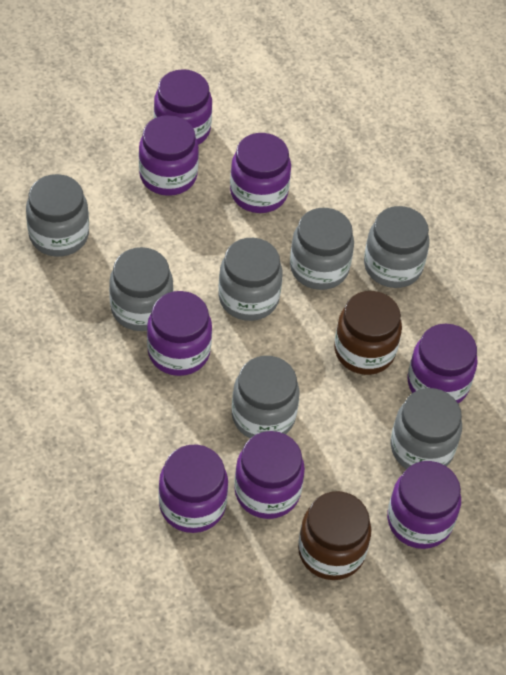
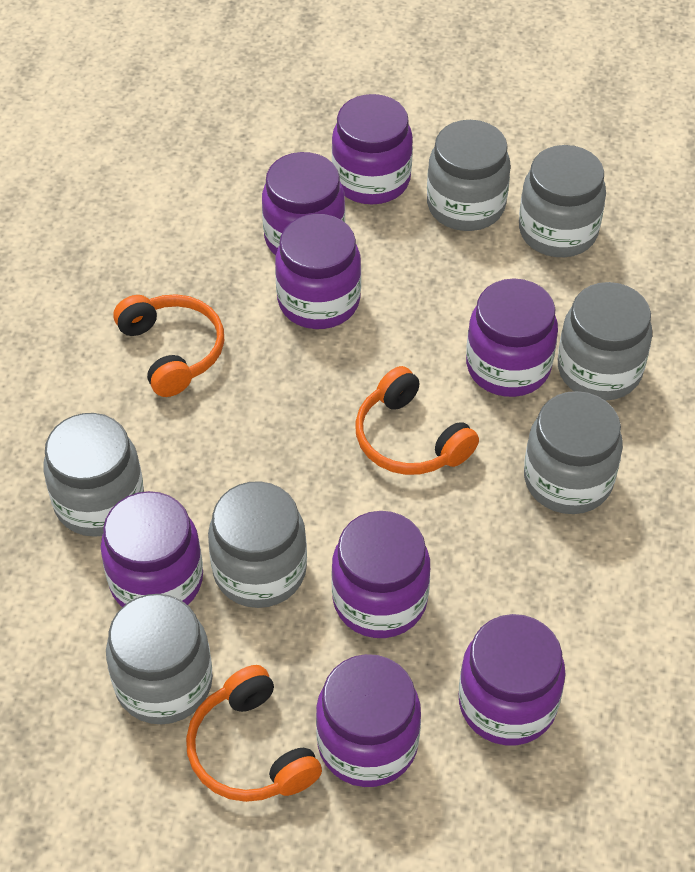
brown jar: 2 -> 0
orange headphones: 0 -> 3

